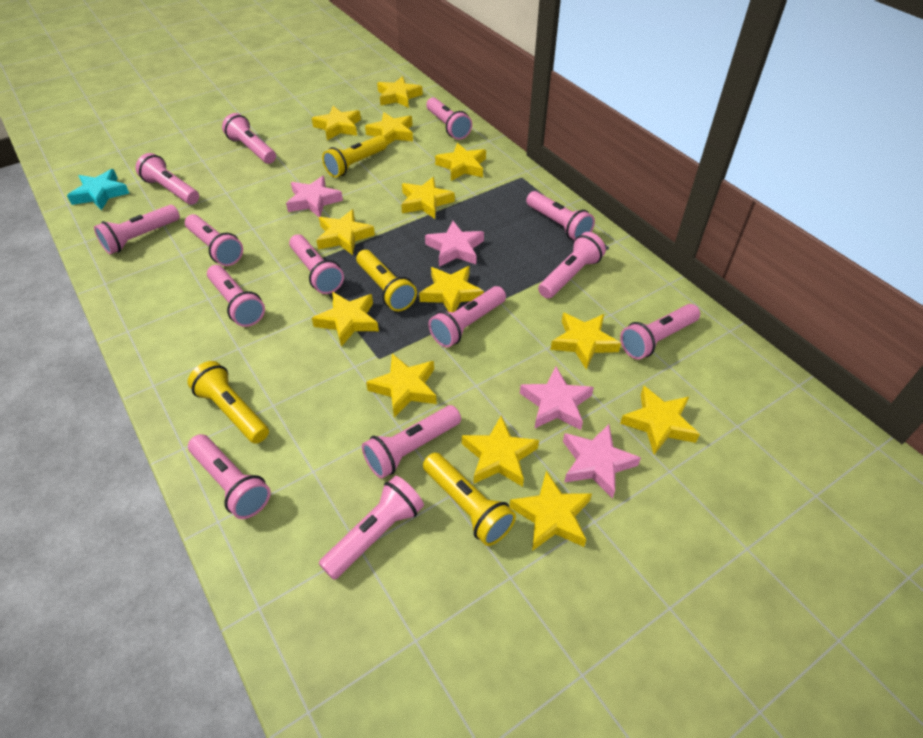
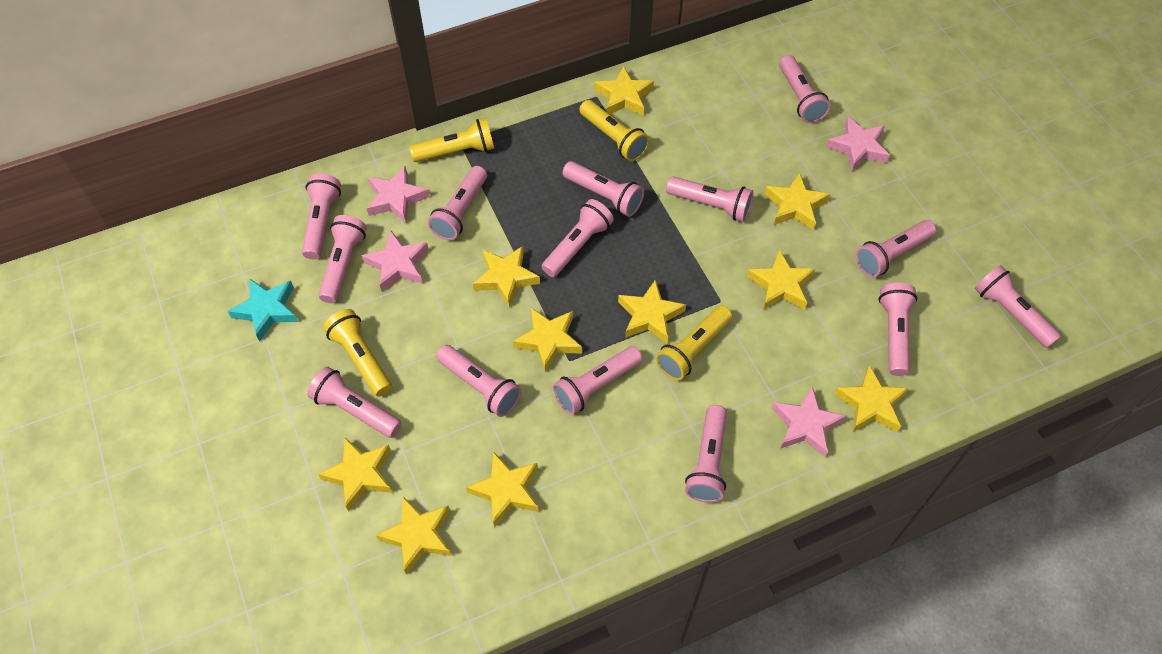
yellow star: 13 -> 10

